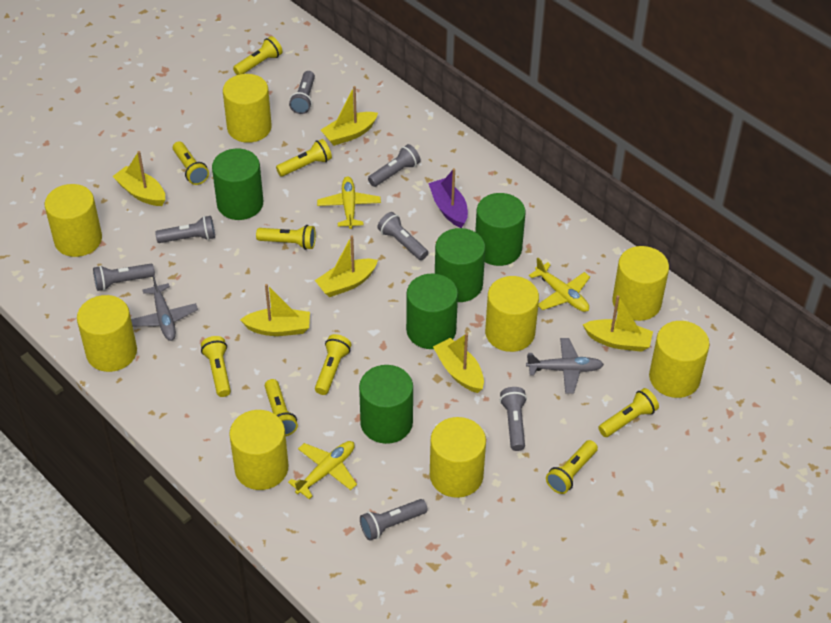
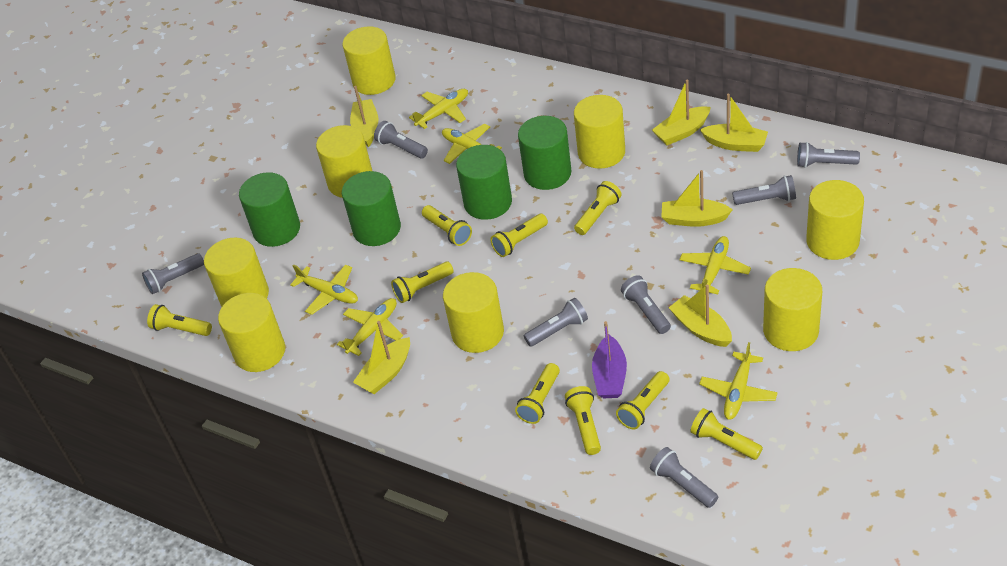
green cylinder: 5 -> 4
grey plane: 2 -> 0
yellow plane: 3 -> 6

